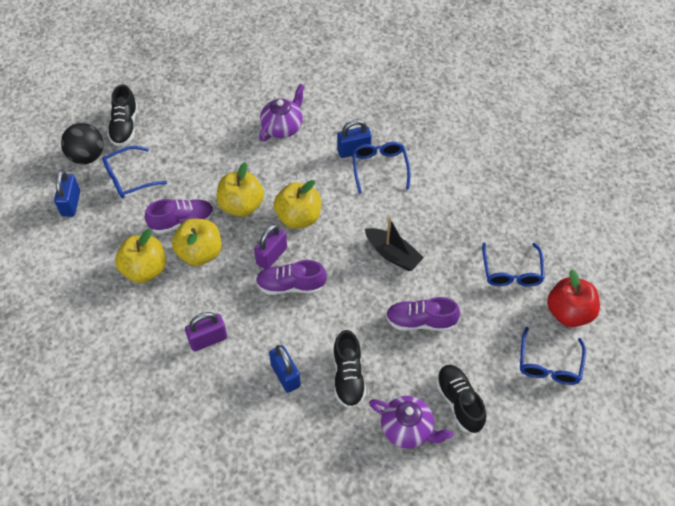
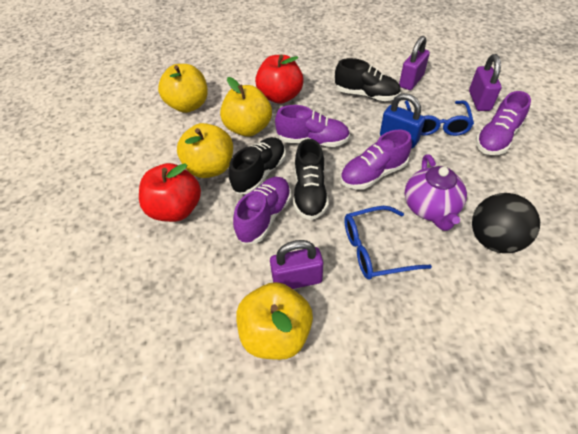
black boat: 1 -> 0
blue glasses: 4 -> 2
blue padlock: 3 -> 1
purple padlock: 2 -> 3
purple shoe: 3 -> 4
purple teapot: 2 -> 1
red apple: 1 -> 2

